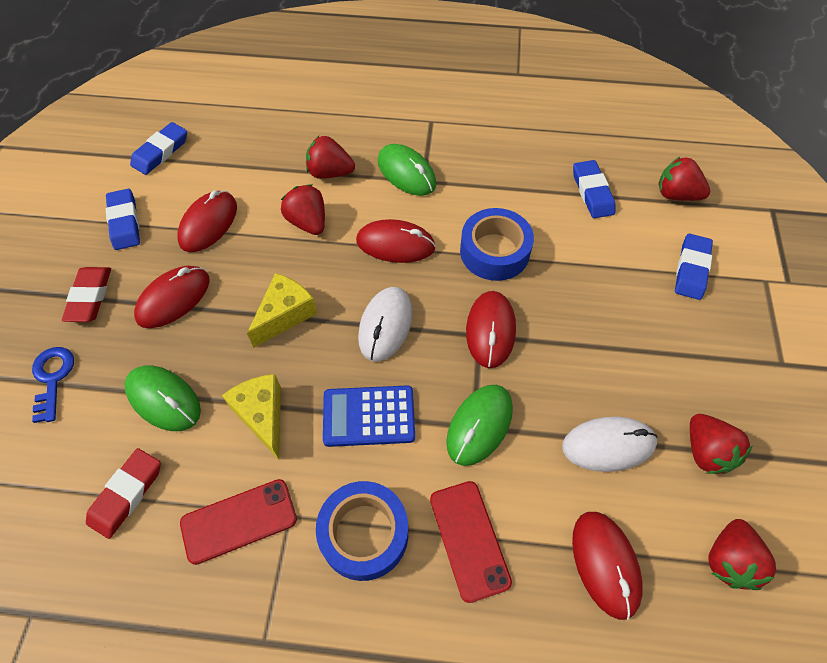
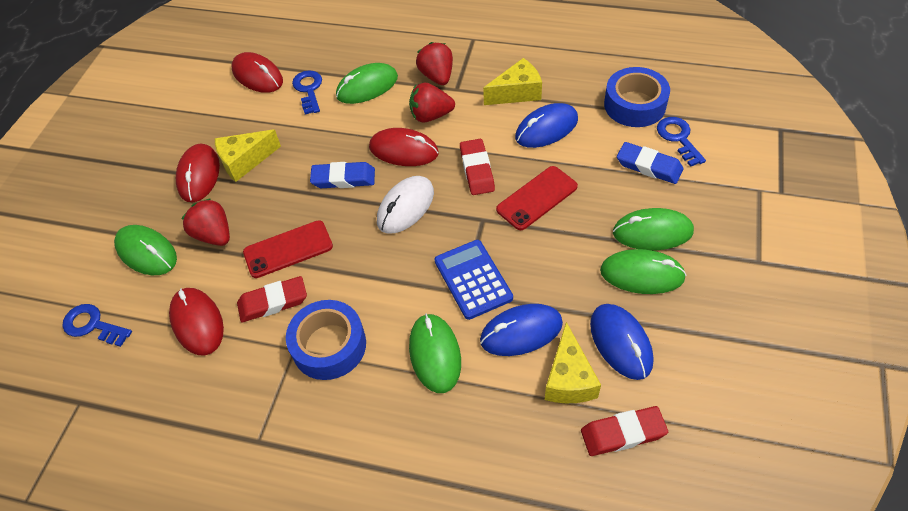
blue eraser: 4 -> 2
blue key: 1 -> 3
blue mouse: 0 -> 3
green mouse: 3 -> 5
red eraser: 2 -> 3
red mouse: 5 -> 4
red strawberry: 5 -> 3
white mouse: 2 -> 1
yellow cheese: 2 -> 3

